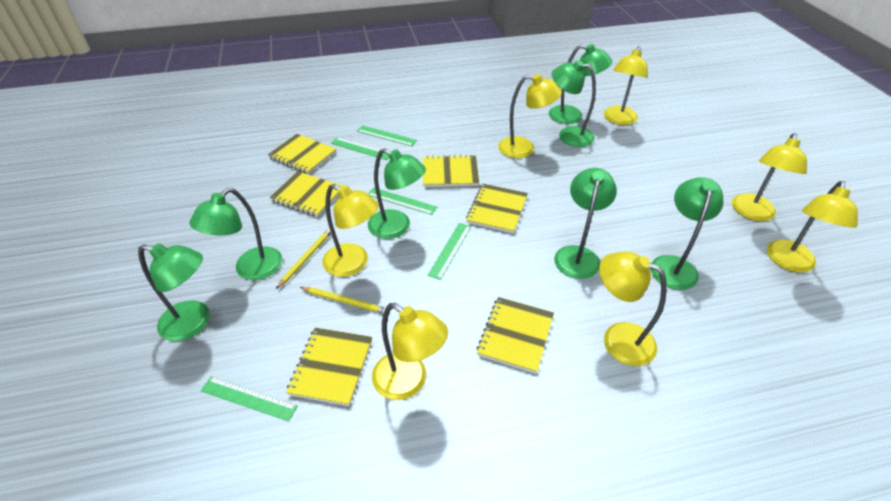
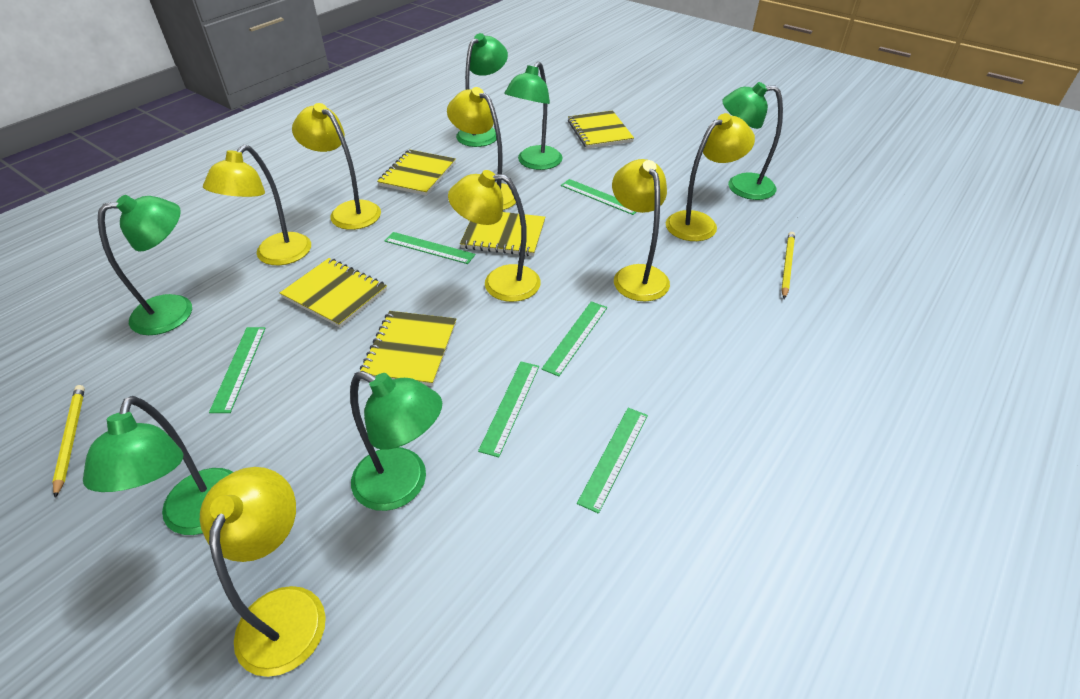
green lamp: 7 -> 6
green ruler: 5 -> 6
yellow notebook: 6 -> 5

